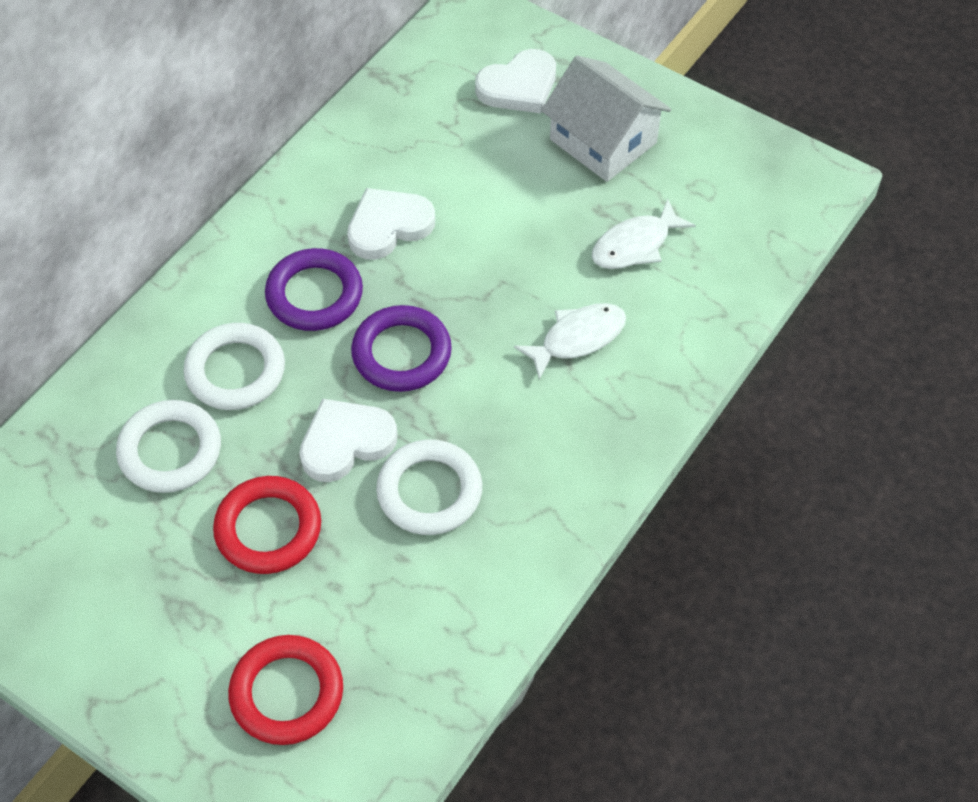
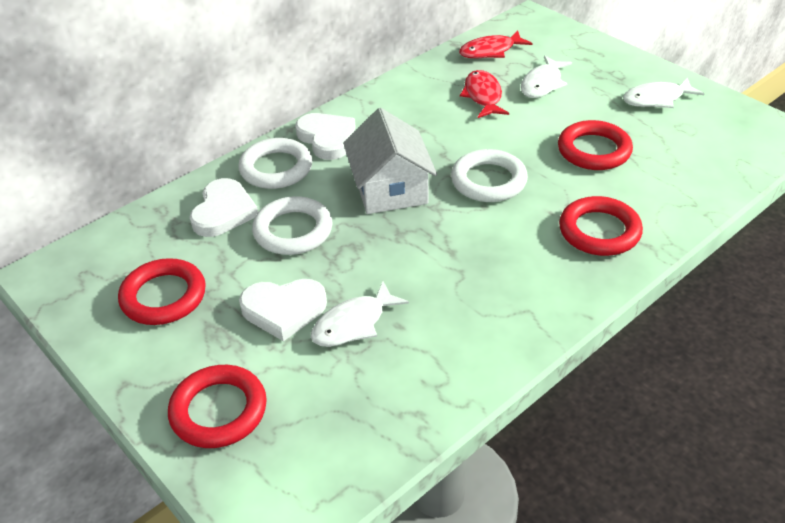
purple ring: 2 -> 0
red fish: 0 -> 2
red ring: 2 -> 4
white fish: 2 -> 3

